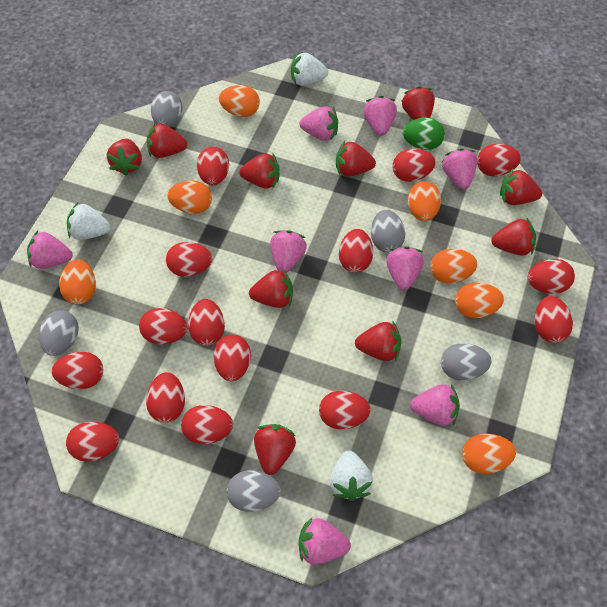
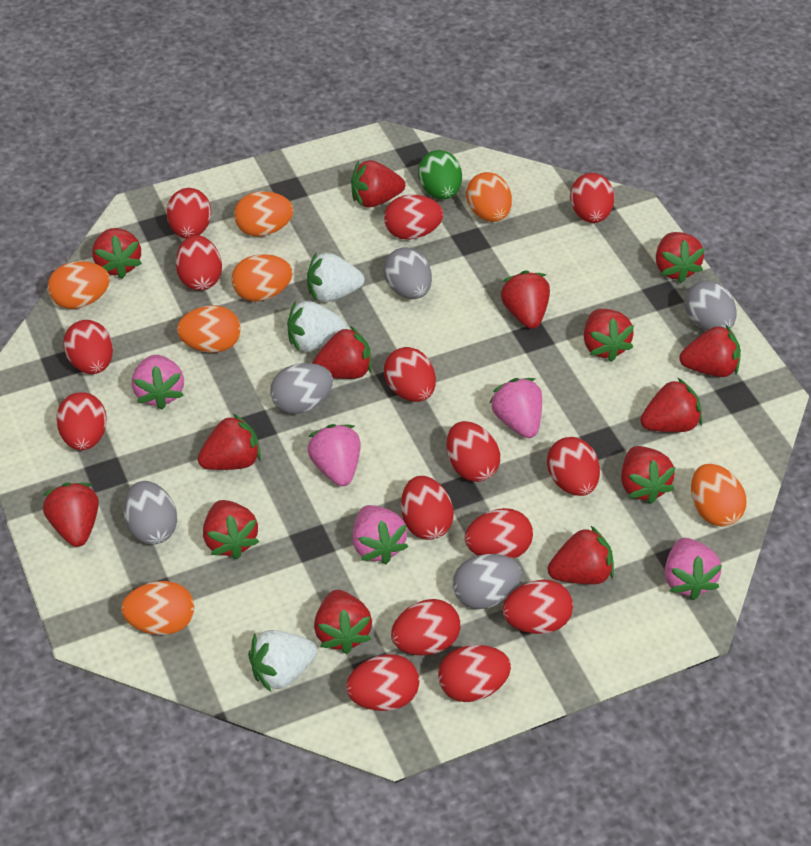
pink strawberry: 8 -> 5
red strawberry: 10 -> 14

